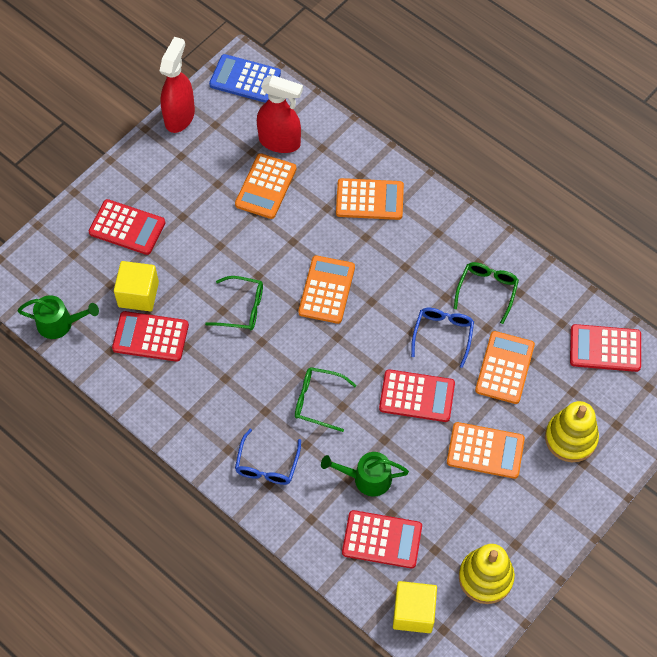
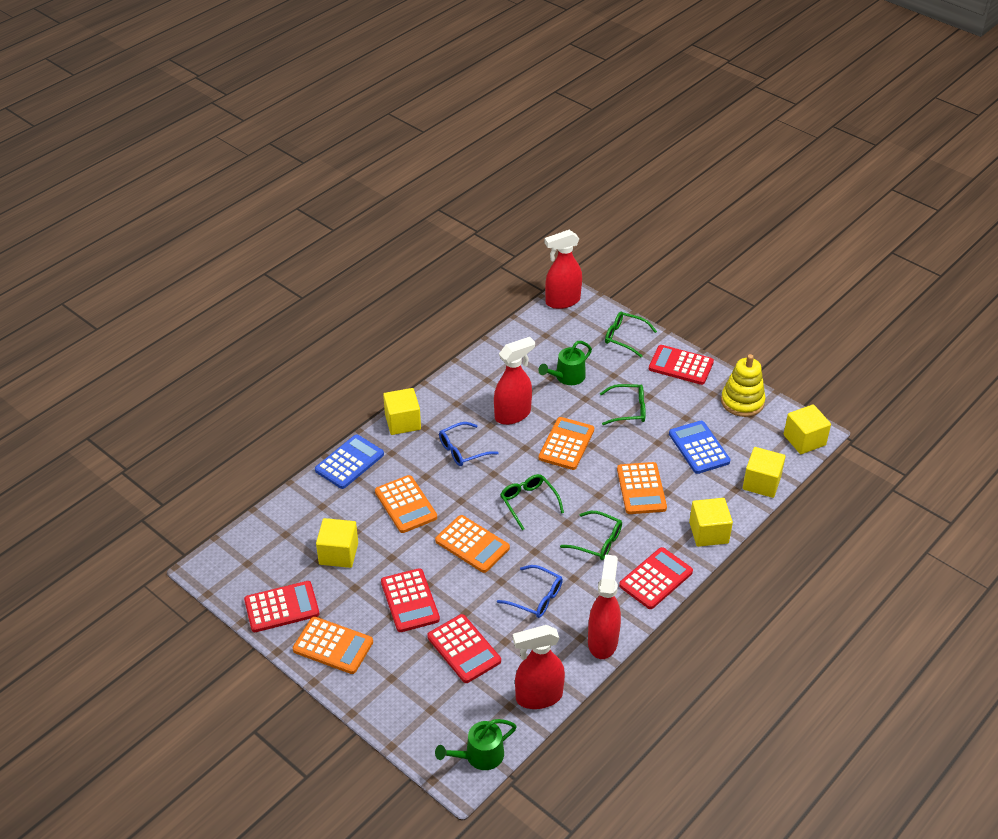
blue calculator: 1 -> 2
green glasses: 3 -> 4
red spray bottle: 2 -> 4
yellow cube: 2 -> 5
yellow stacking toy: 2 -> 1

